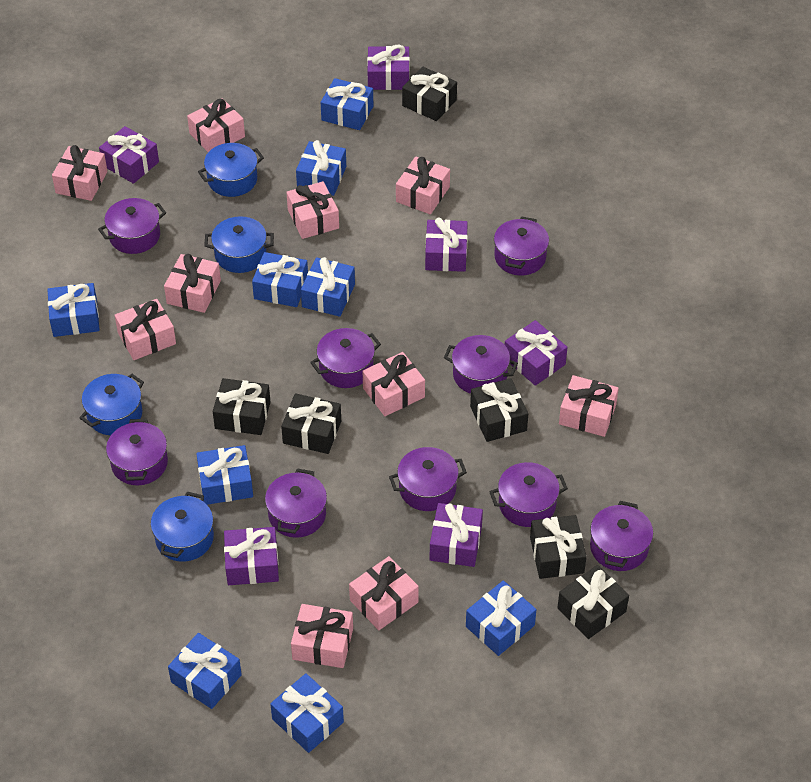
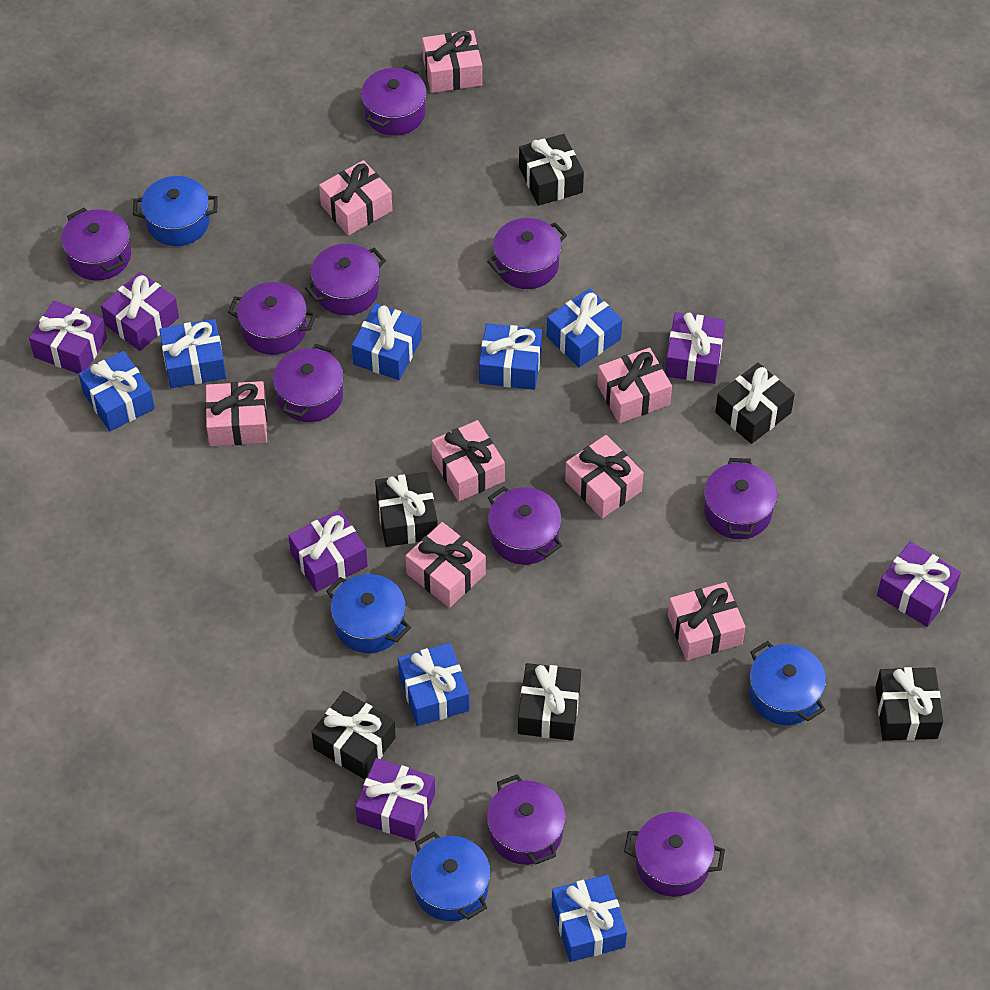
blue gift: 9 -> 7
pink gift: 10 -> 8
purple pot: 9 -> 10

